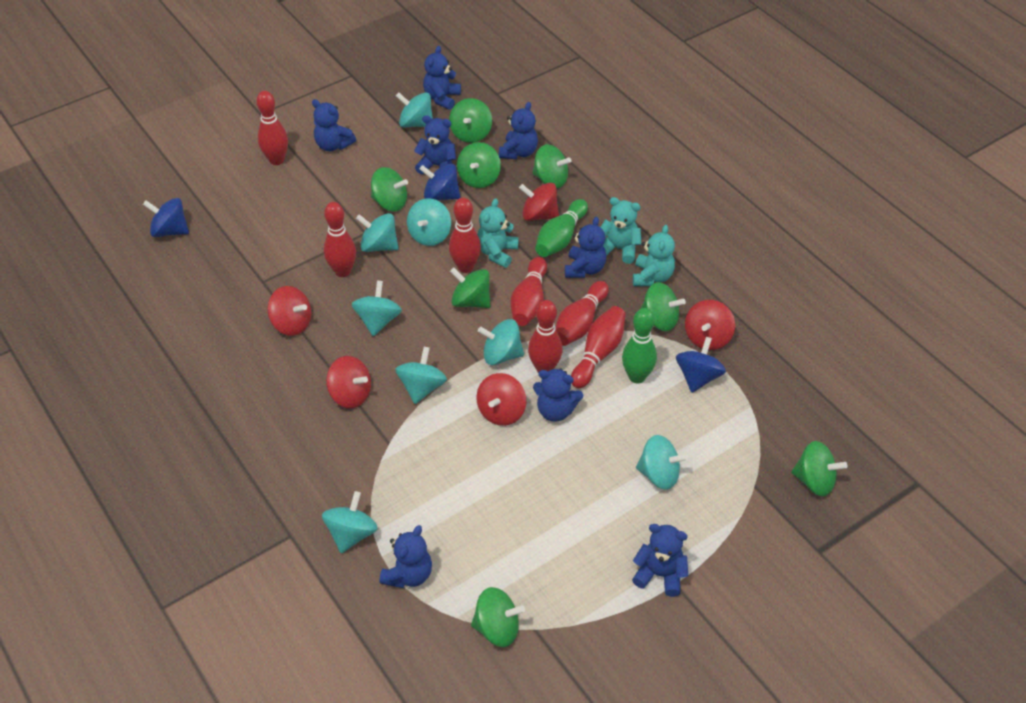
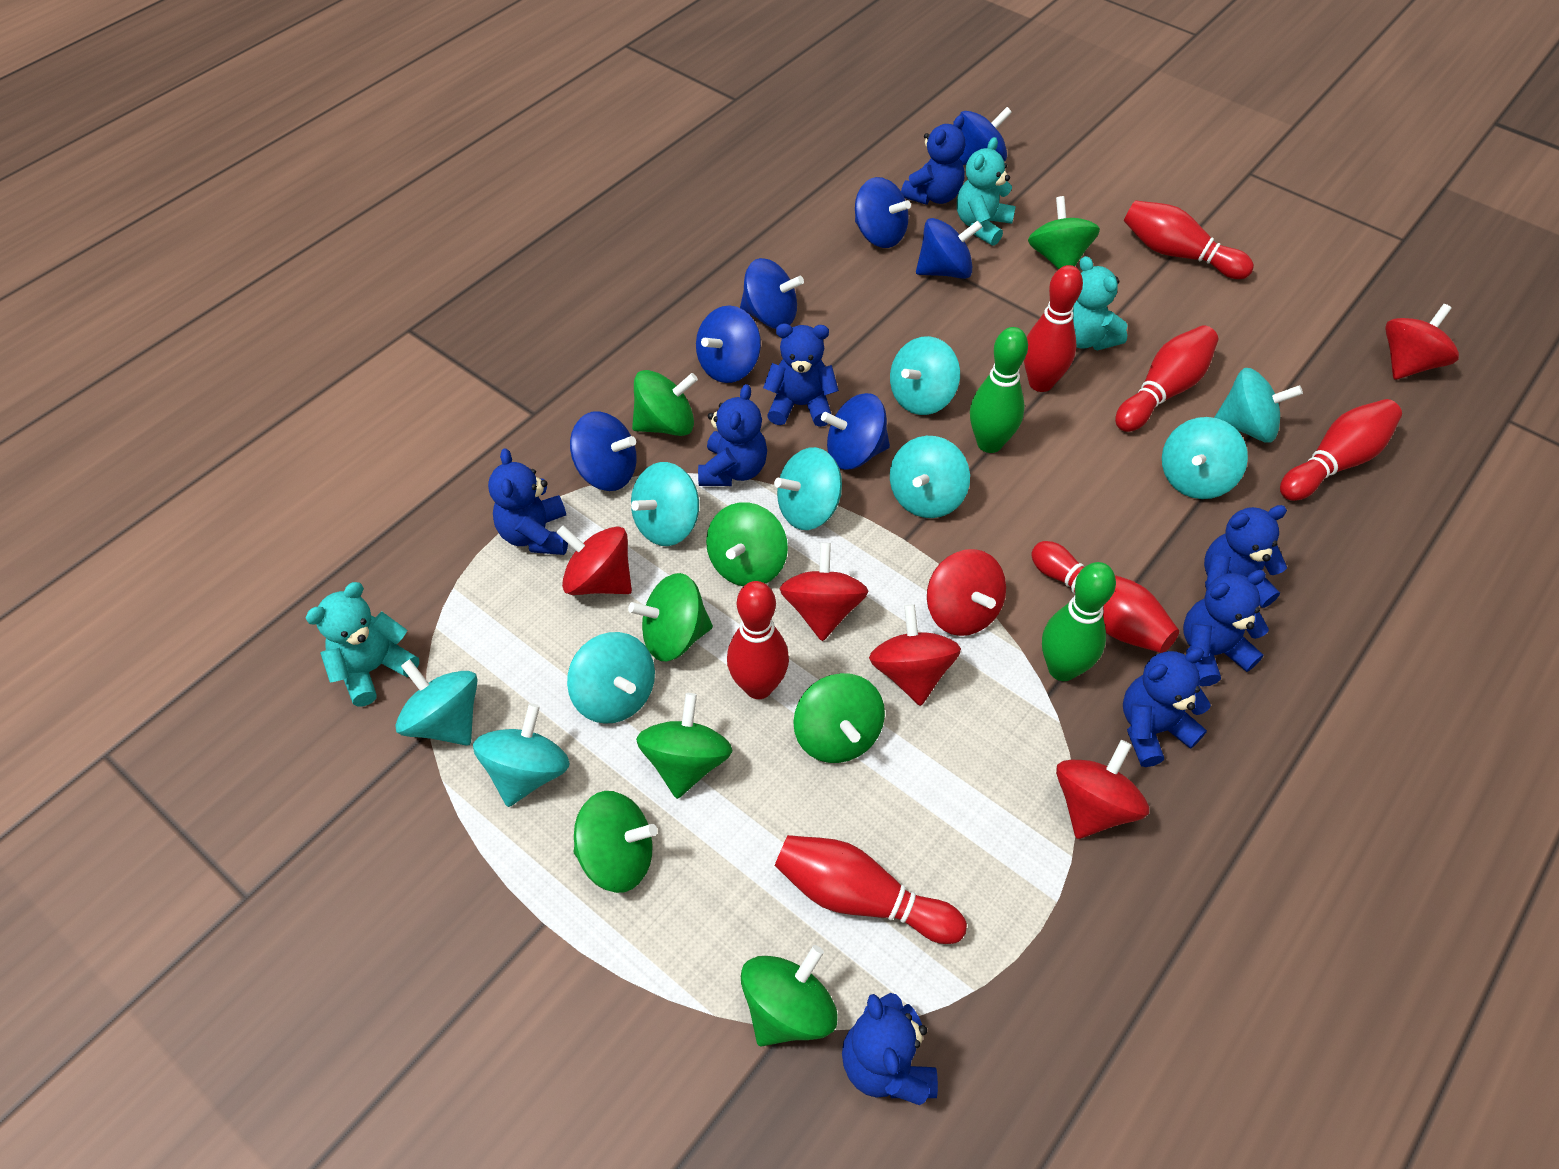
blue spinning top: 3 -> 7
red spinning top: 5 -> 6
turquoise spinning top: 8 -> 9

